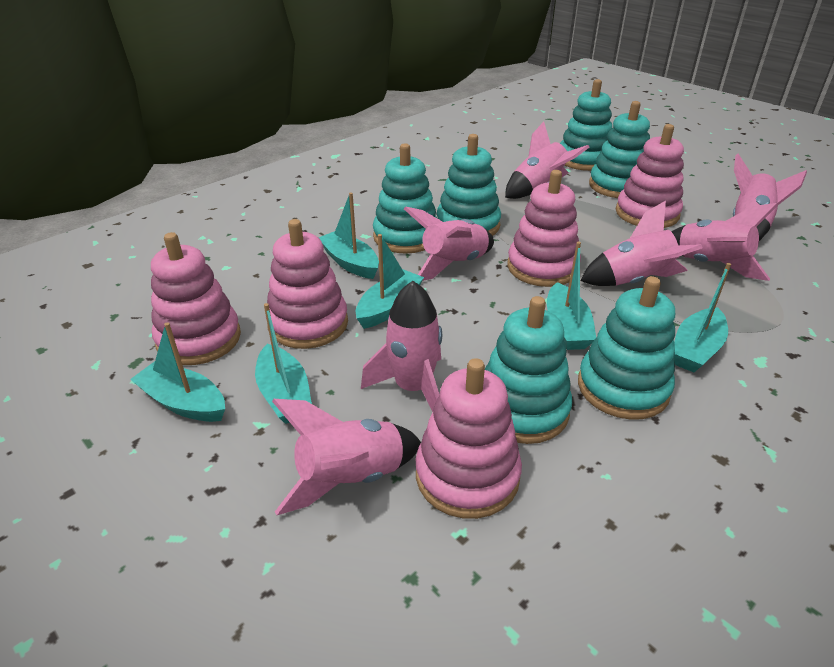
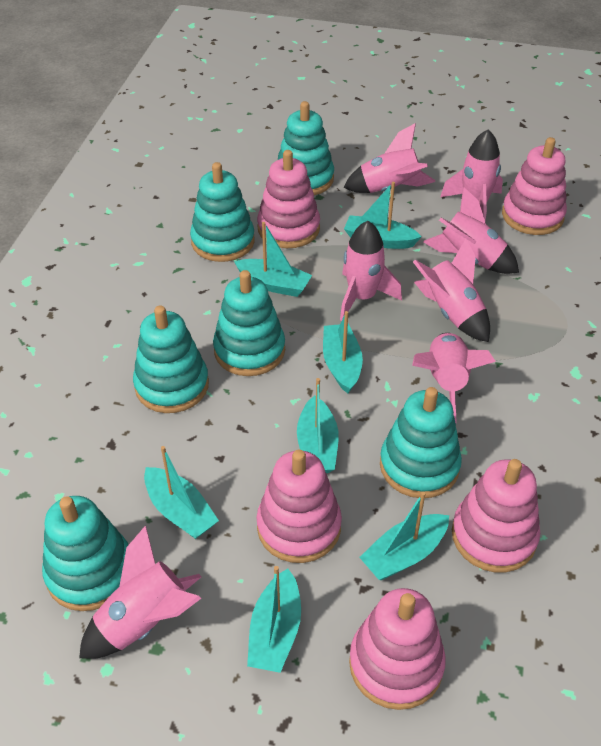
turquoise boat: 6 -> 7

